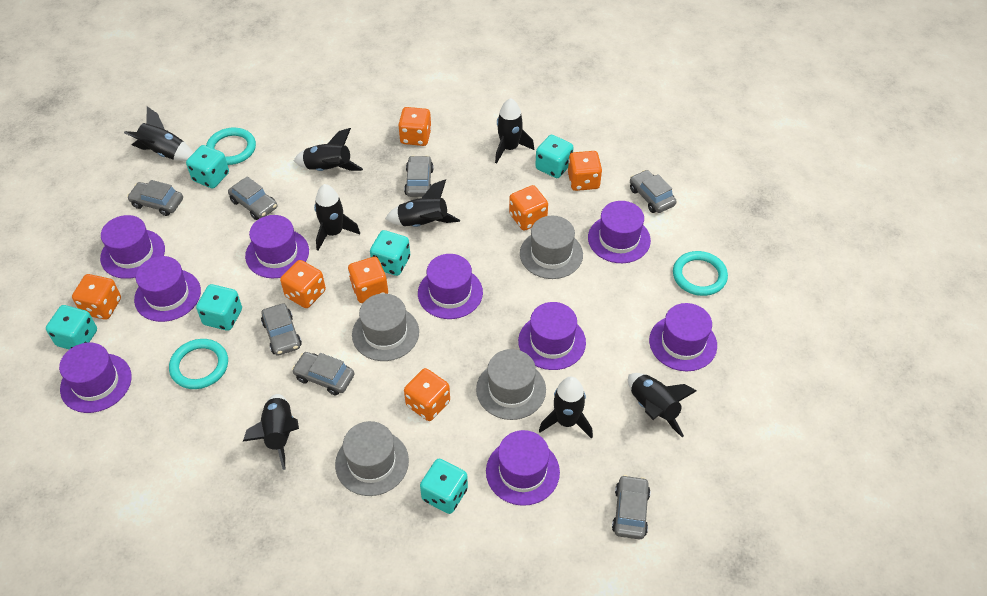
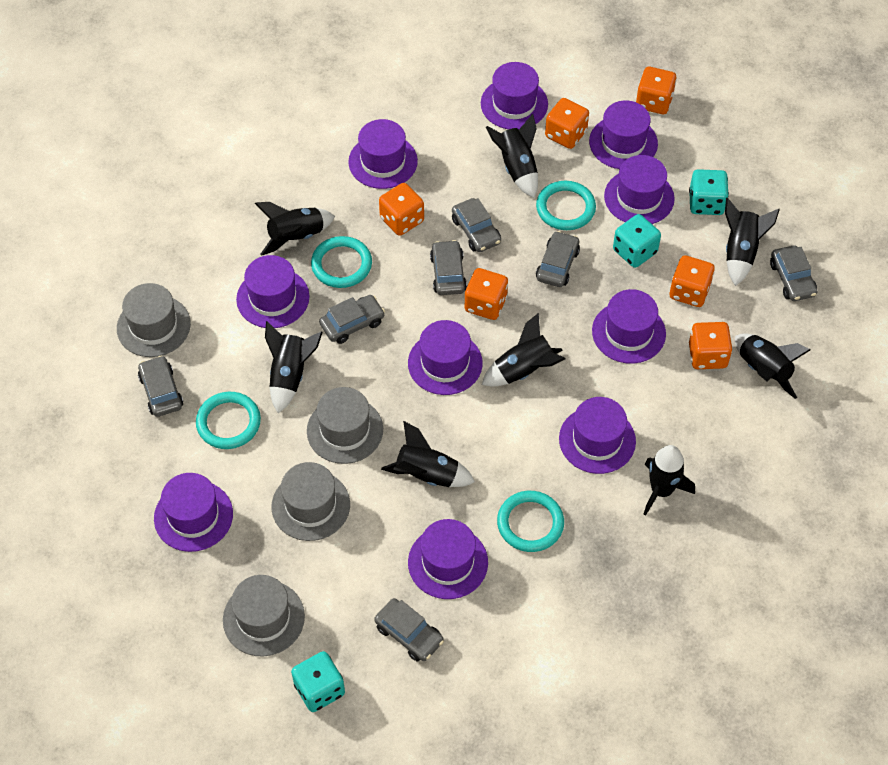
orange dice: 7 -> 6
purple hat: 9 -> 10
turquoise dice: 6 -> 3
turquoise ring: 3 -> 4

